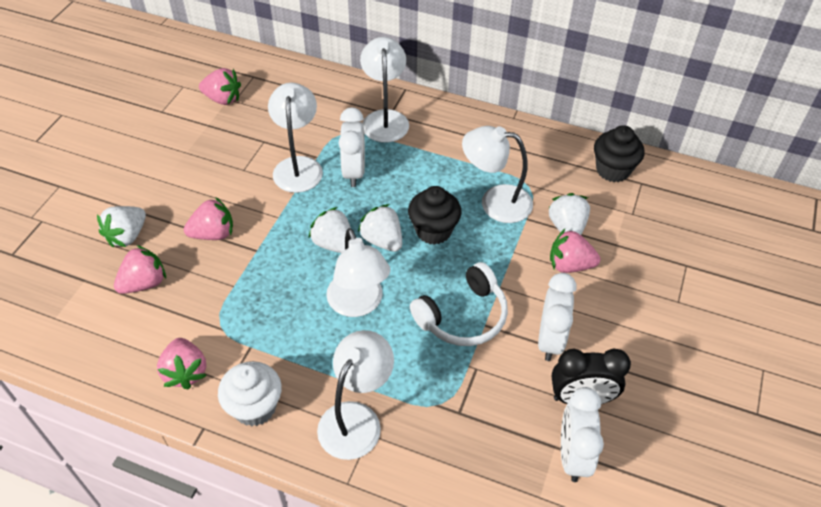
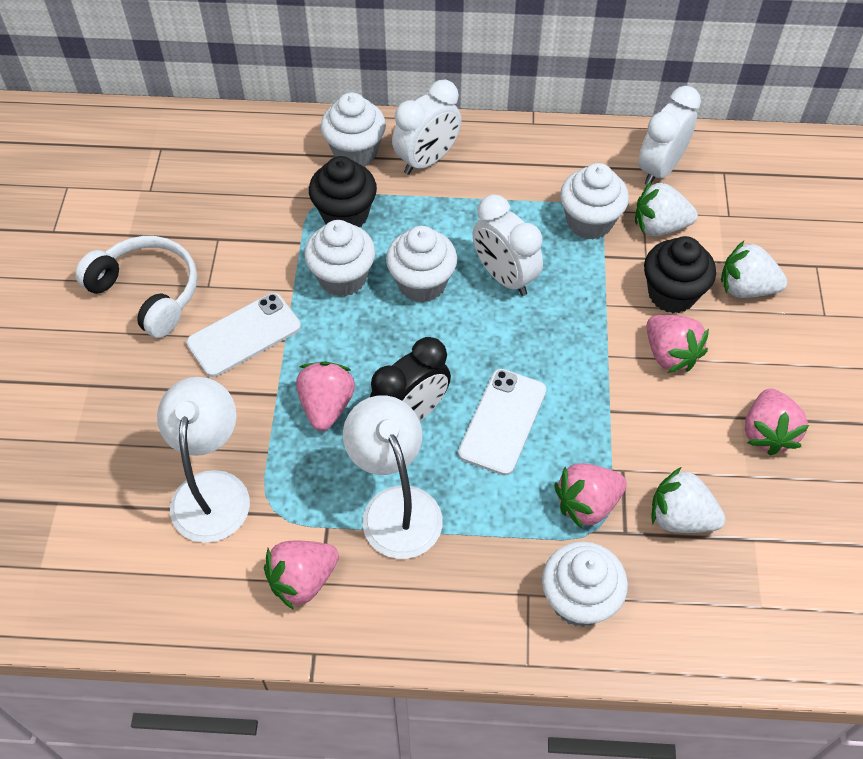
white cupcake: 1 -> 5
white lamp: 5 -> 2
white phone: 0 -> 2
white strawberry: 4 -> 3

